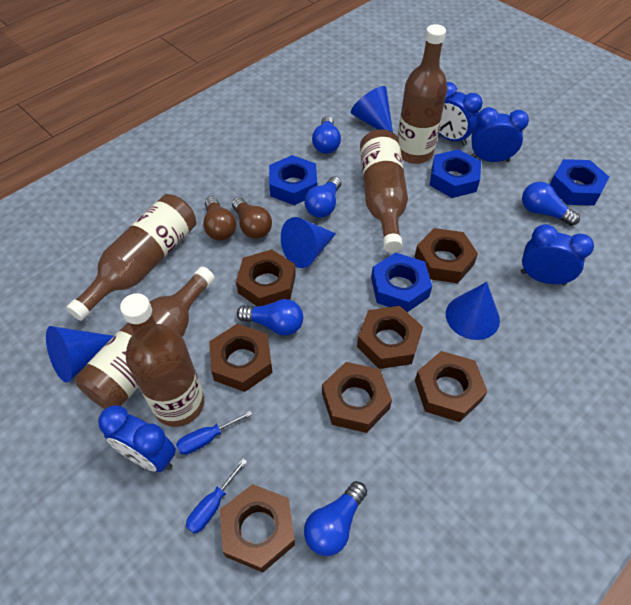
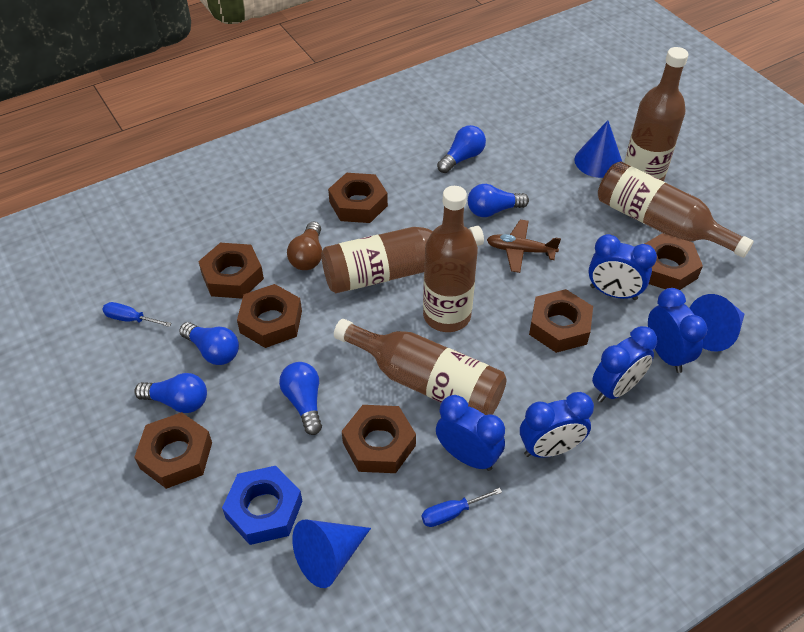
blue clock: 4 -> 5
blue cone: 4 -> 3
blue nut: 4 -> 1
brown light bulb: 2 -> 1
brown plane: 0 -> 1

